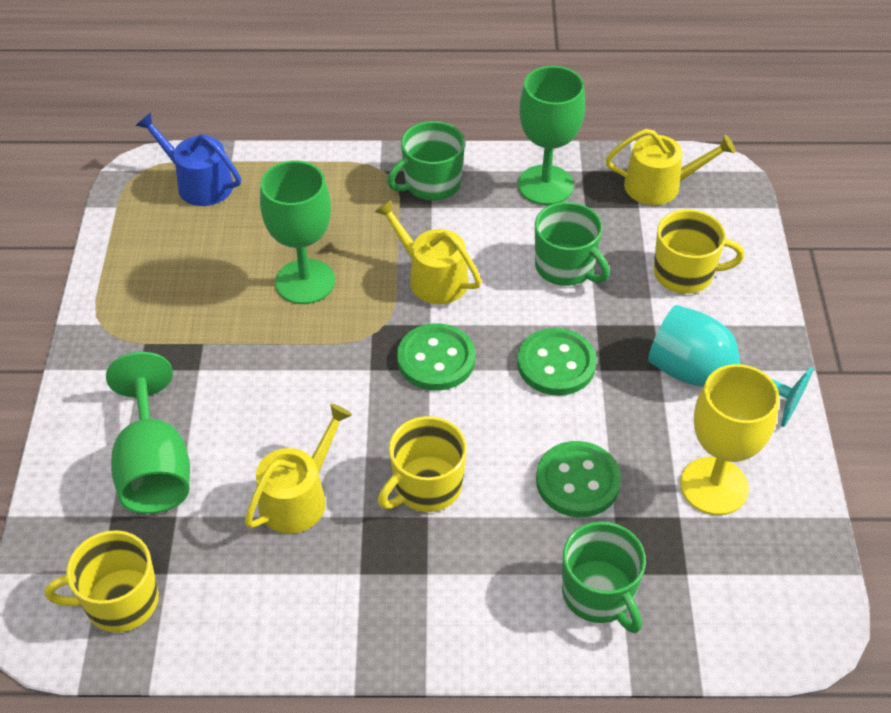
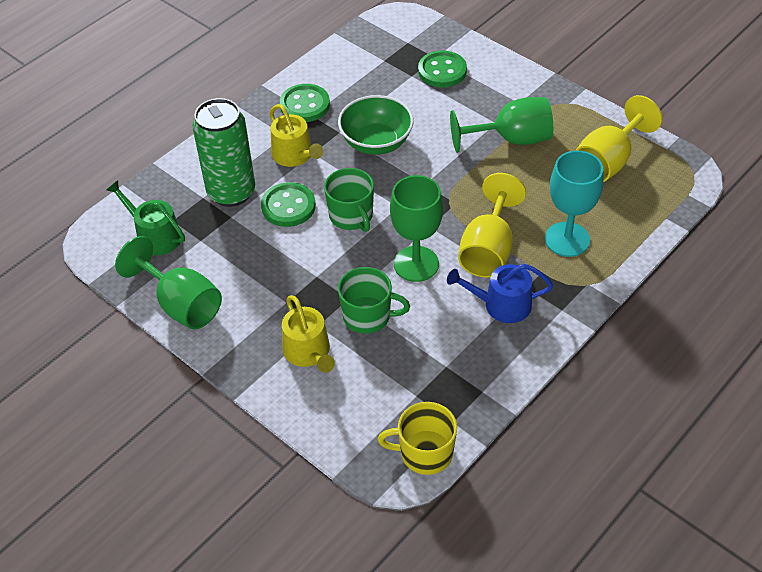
green bowl: 0 -> 1
green can: 0 -> 1
green mug: 3 -> 2
green watering can: 0 -> 1
yellow goblet: 1 -> 2
yellow mug: 3 -> 1
yellow watering can: 3 -> 2

